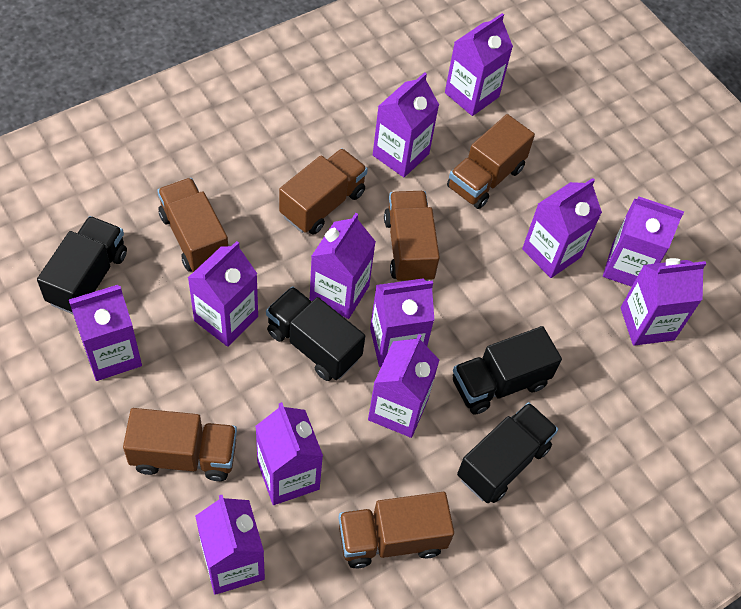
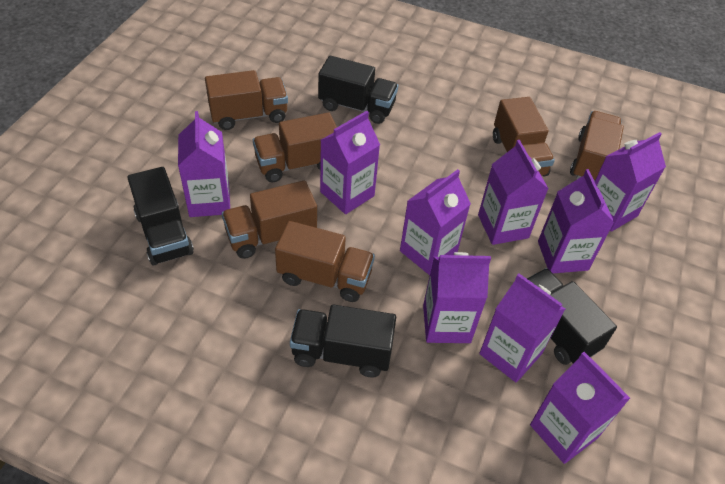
purple carton: 12 -> 9

